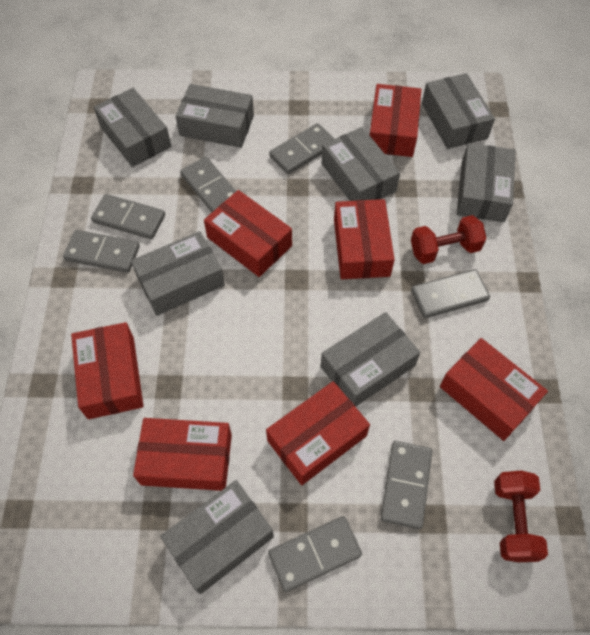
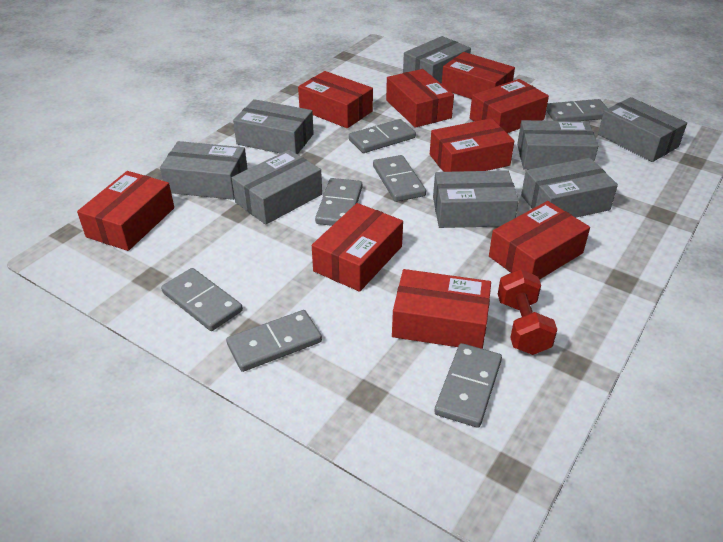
red box: 7 -> 9
red dumbbell: 2 -> 1

